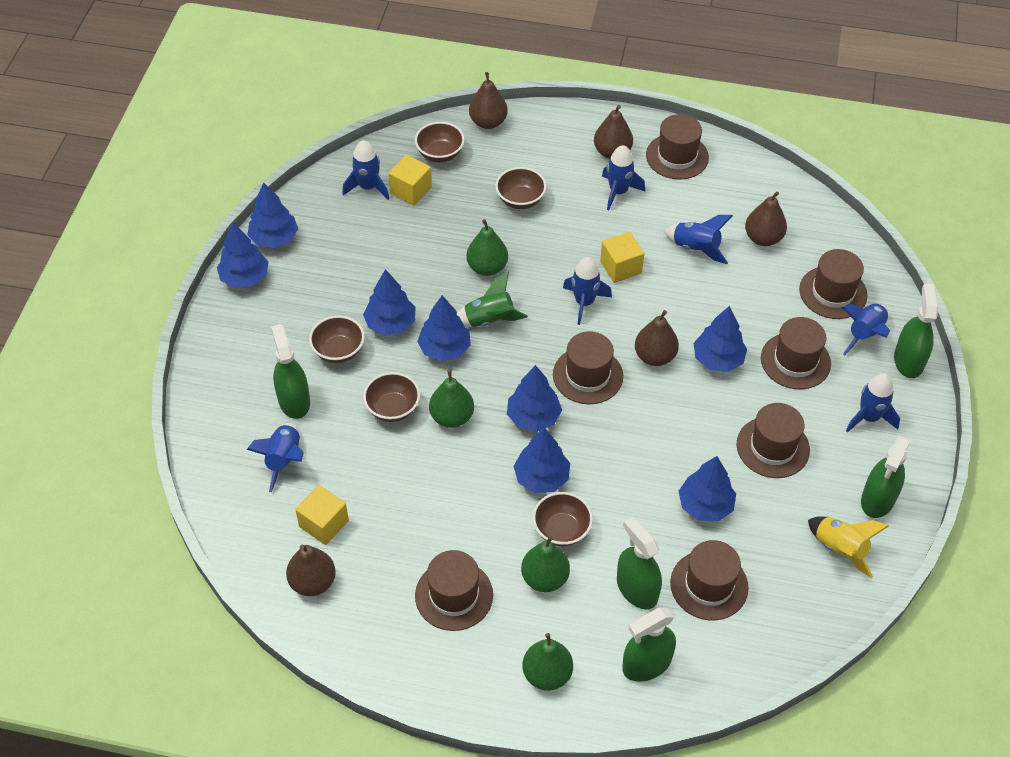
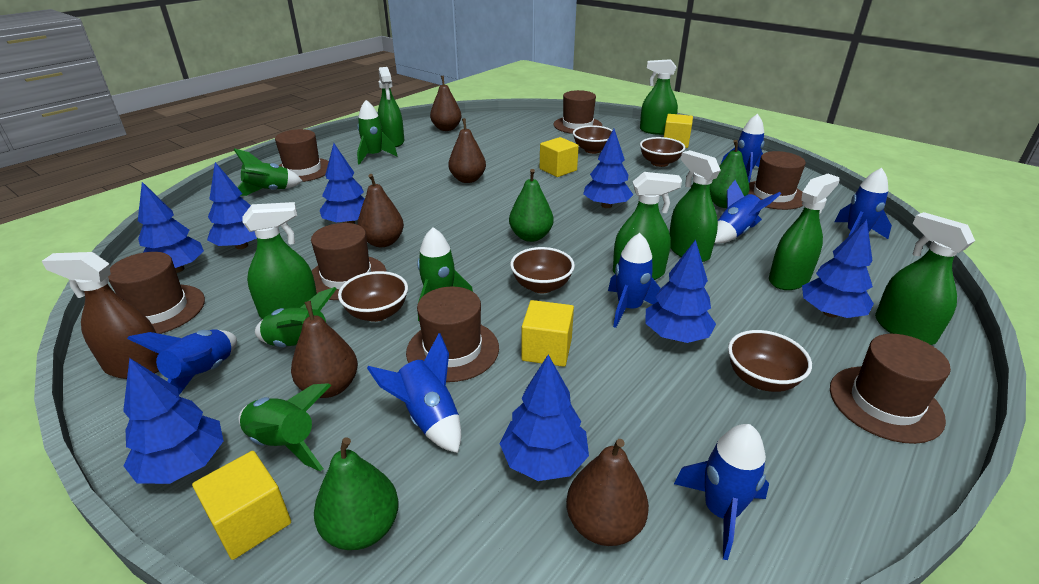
brown spray bottle: 0 -> 1
green pear: 4 -> 3
green rocket: 1 -> 5
green spray bottle: 5 -> 7
yellow cube: 3 -> 4
yellow rocket: 1 -> 0

